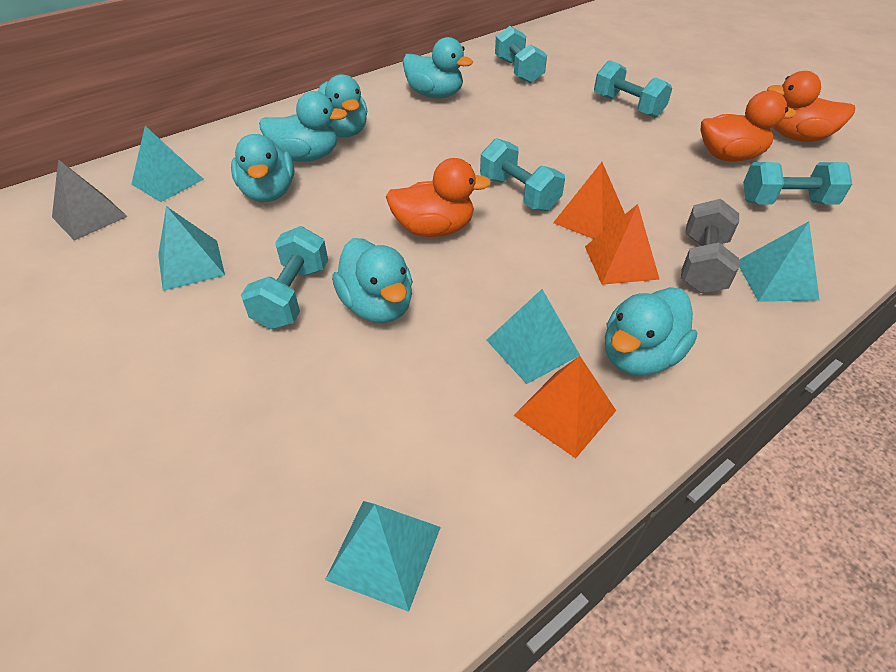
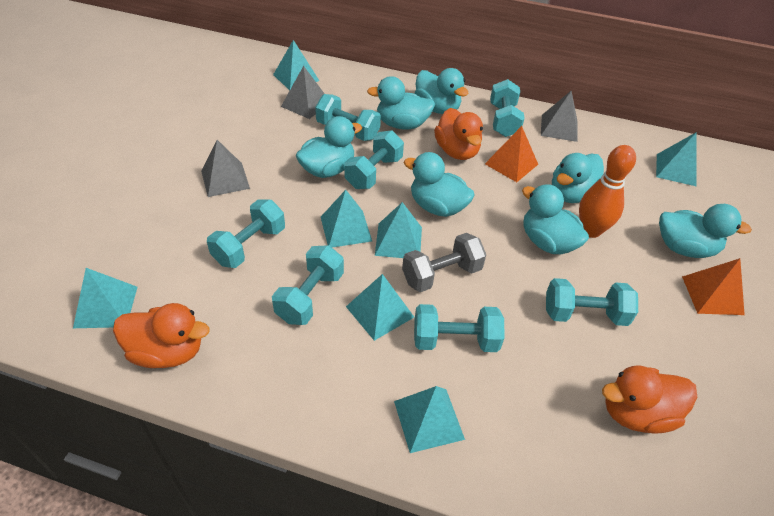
grey pyramid: 1 -> 3
orange bowling pin: 0 -> 1
orange pyramid: 3 -> 2
turquoise duck: 6 -> 7
turquoise dumbbell: 5 -> 7
turquoise pyramid: 5 -> 7

